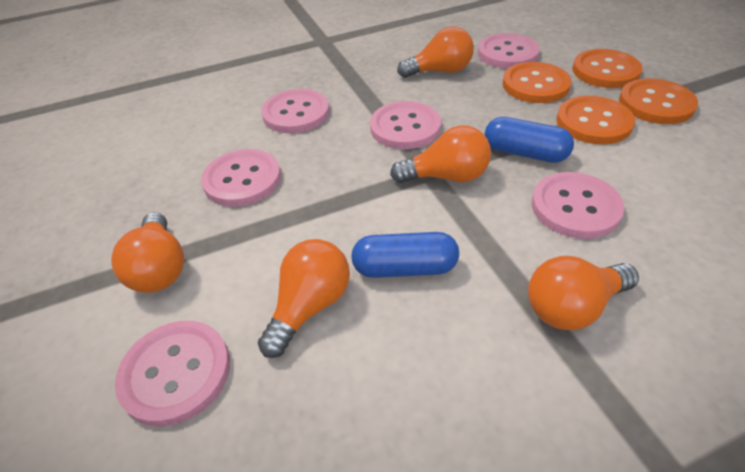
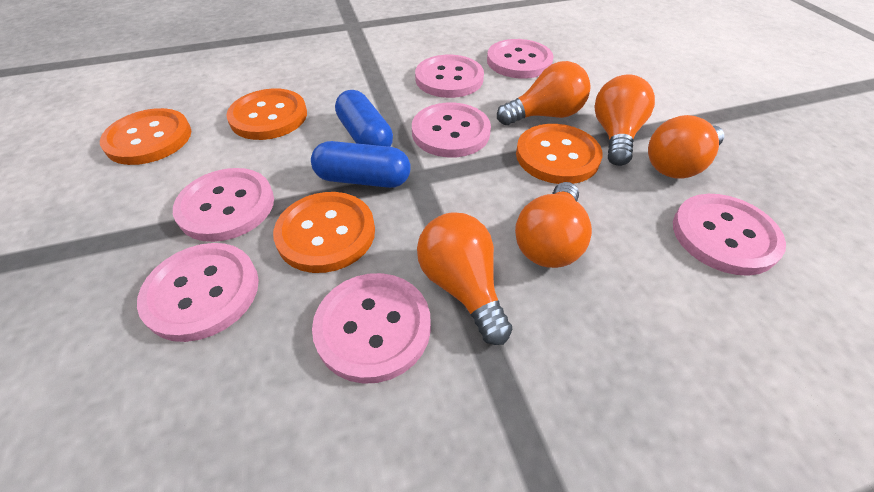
pink button: 6 -> 7

